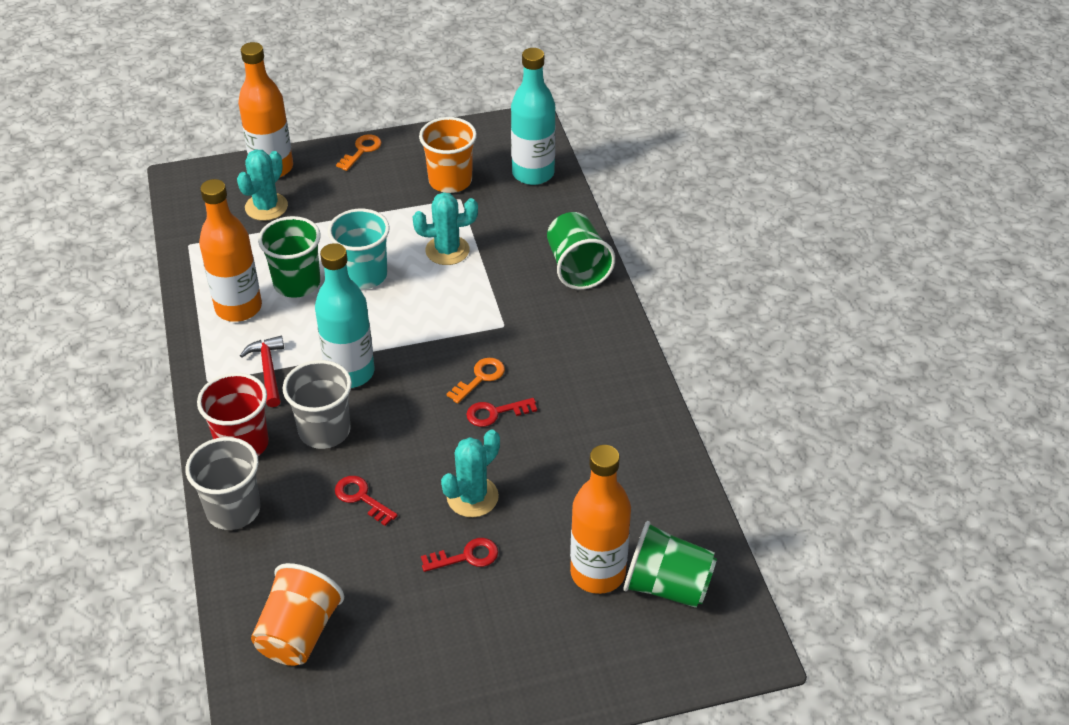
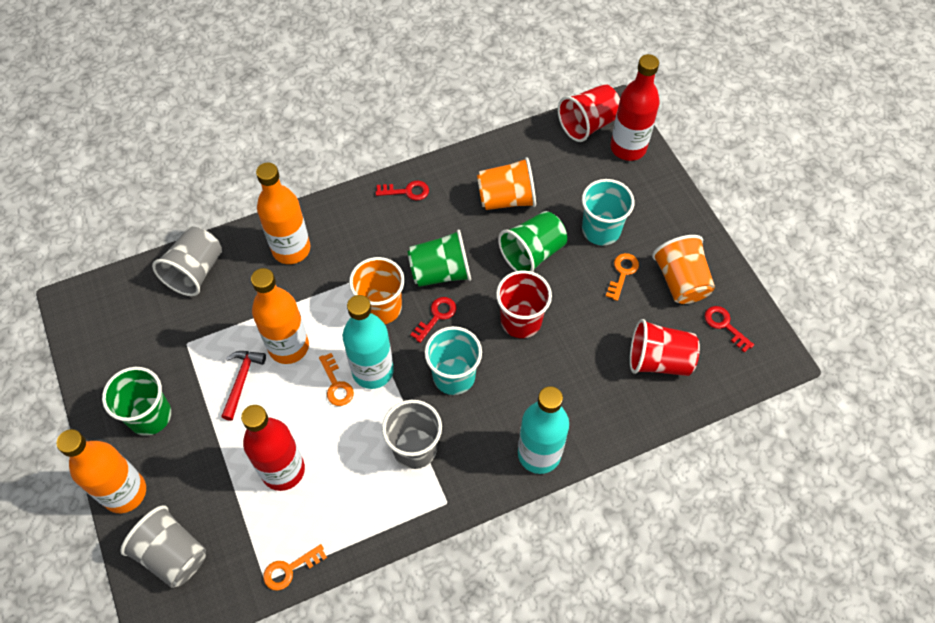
grey cup: 2 -> 3
orange cup: 2 -> 3
orange key: 2 -> 3
red bottle: 0 -> 2
red cup: 1 -> 3
turquoise cactus: 3 -> 0
turquoise cup: 1 -> 2

